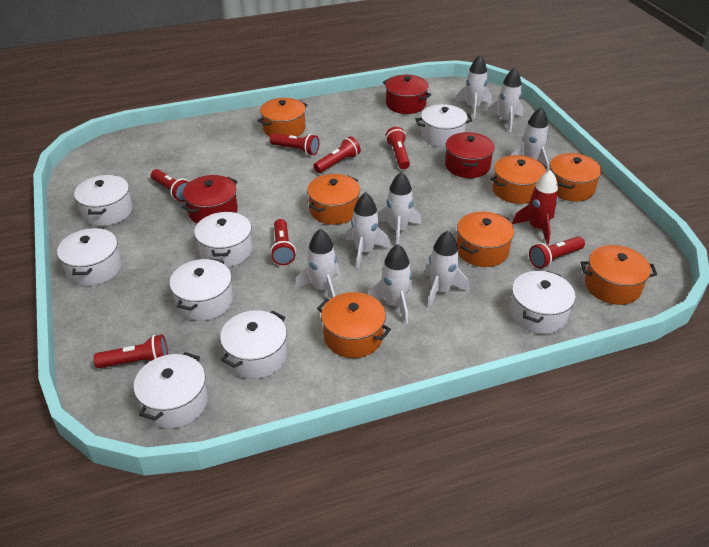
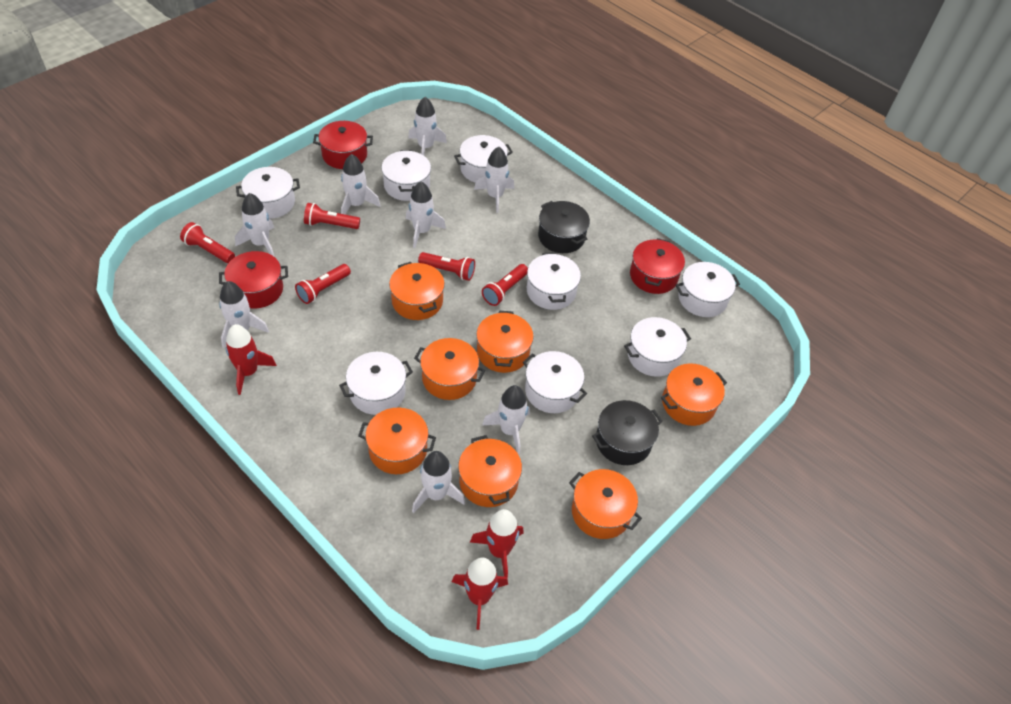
black pot: 0 -> 2
red flashlight: 7 -> 5
red rocket: 1 -> 3

